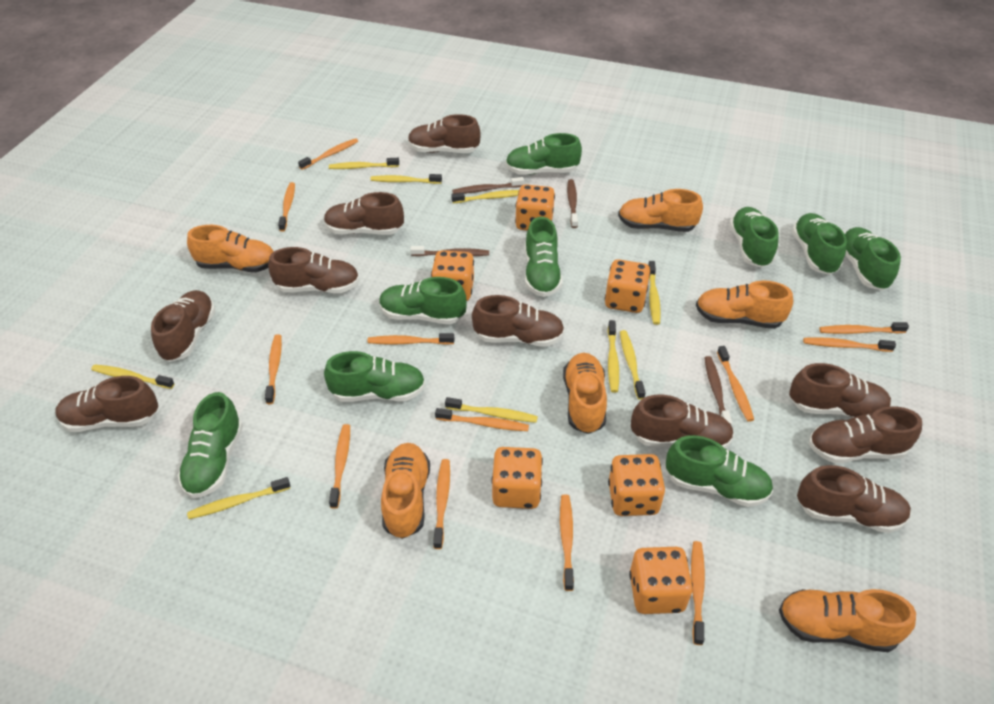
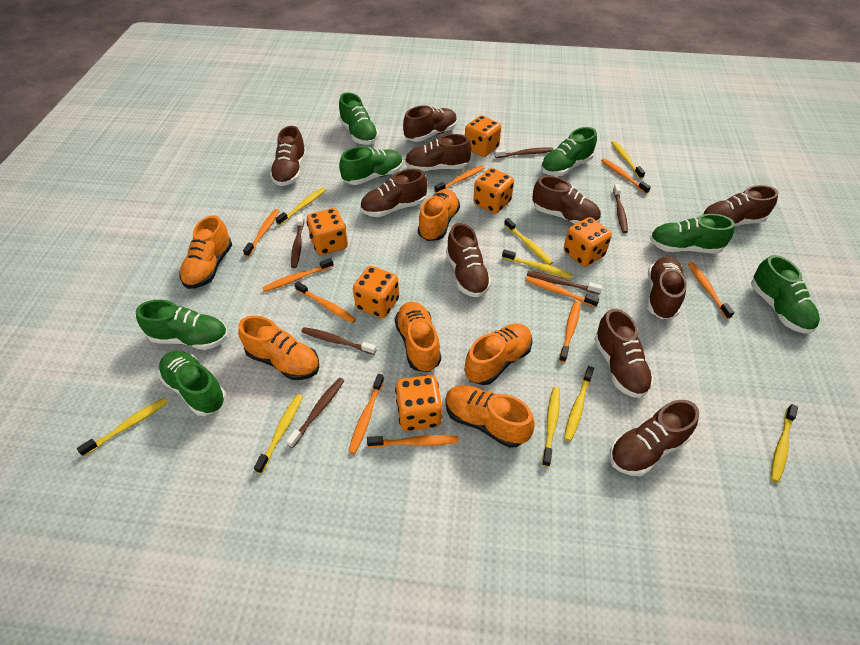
brown toothbrush: 4 -> 6
green shoe: 9 -> 7
orange toothbrush: 12 -> 10

